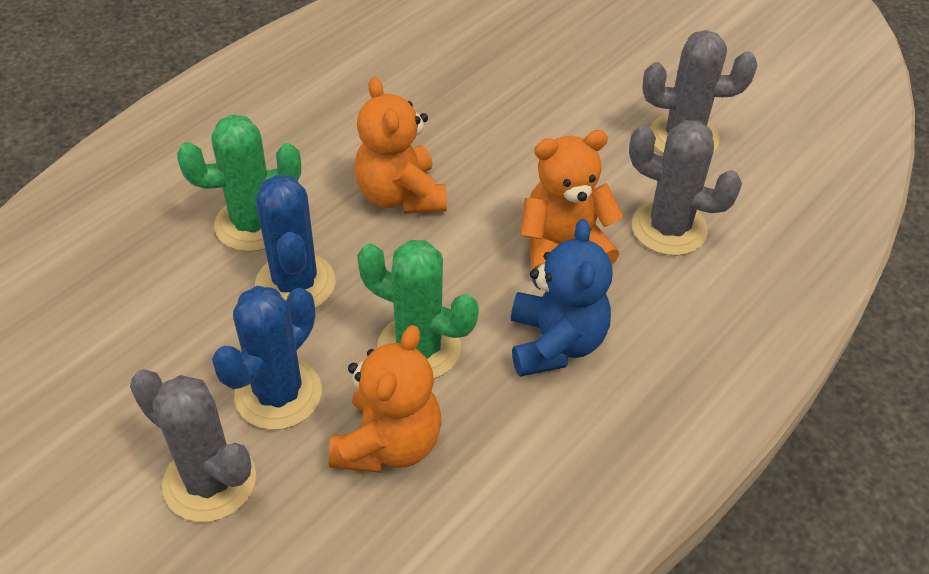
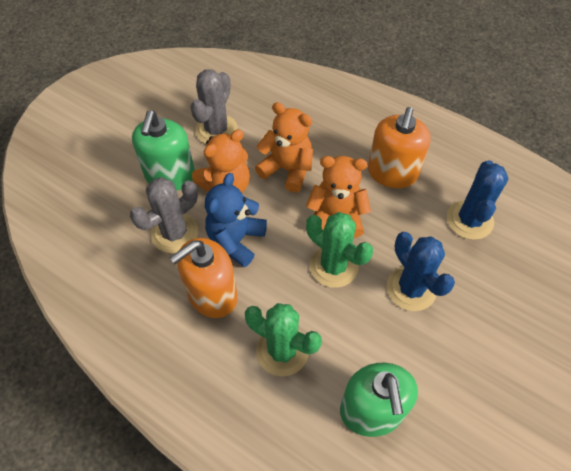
green soap dispenser: 0 -> 2
grey cactus: 3 -> 2
orange soap dispenser: 0 -> 2

